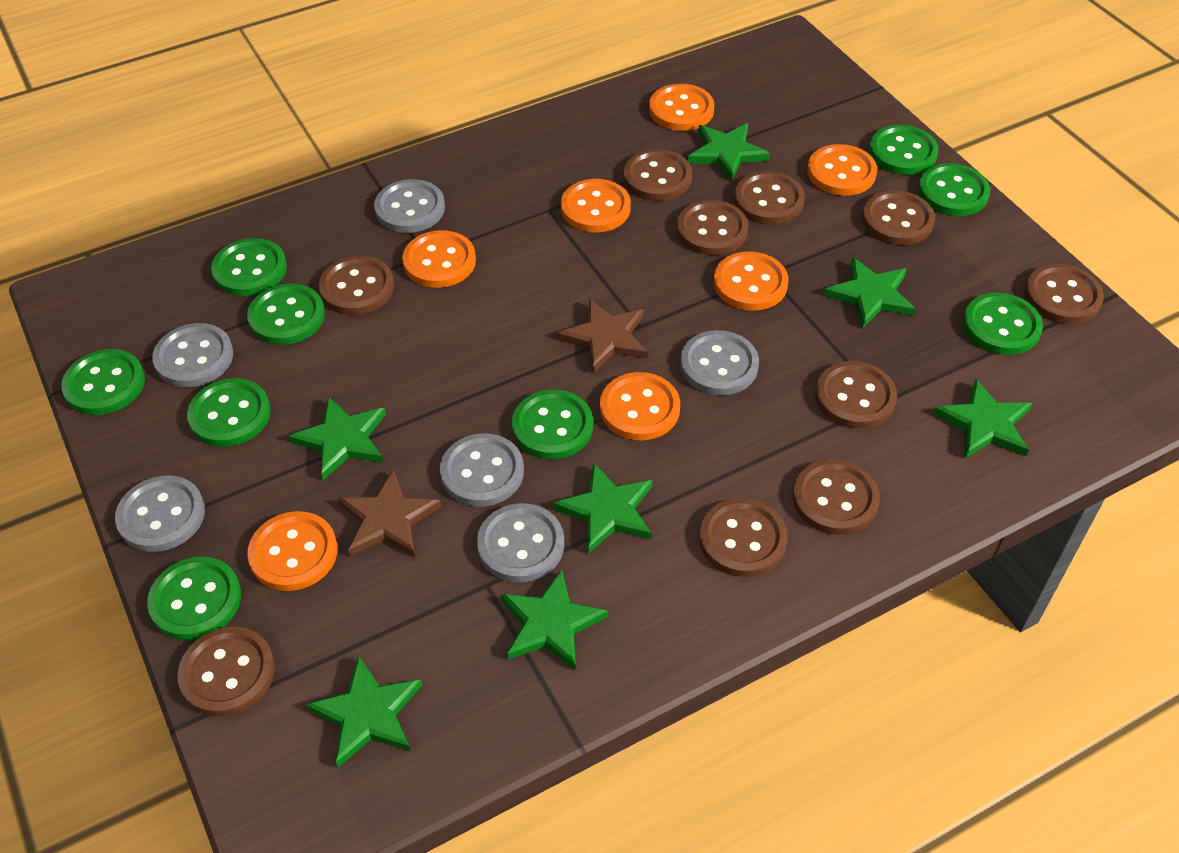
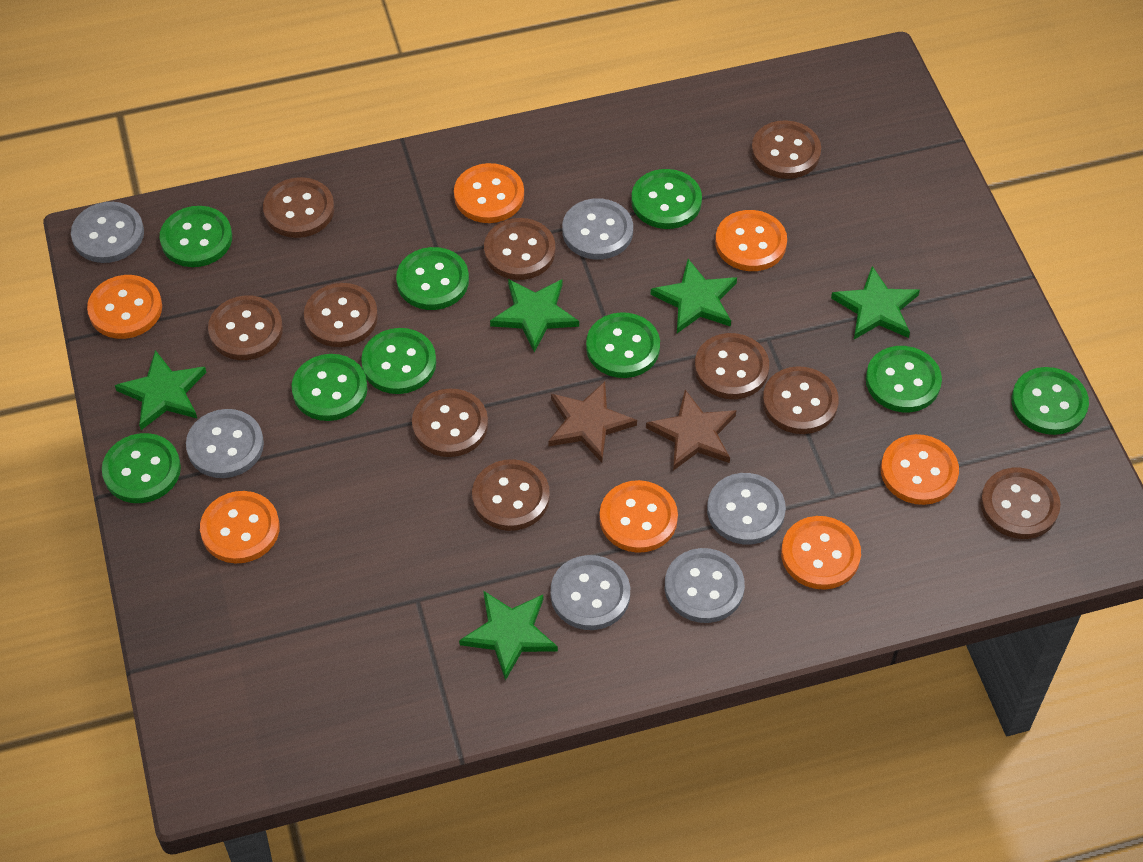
green star: 7 -> 5

